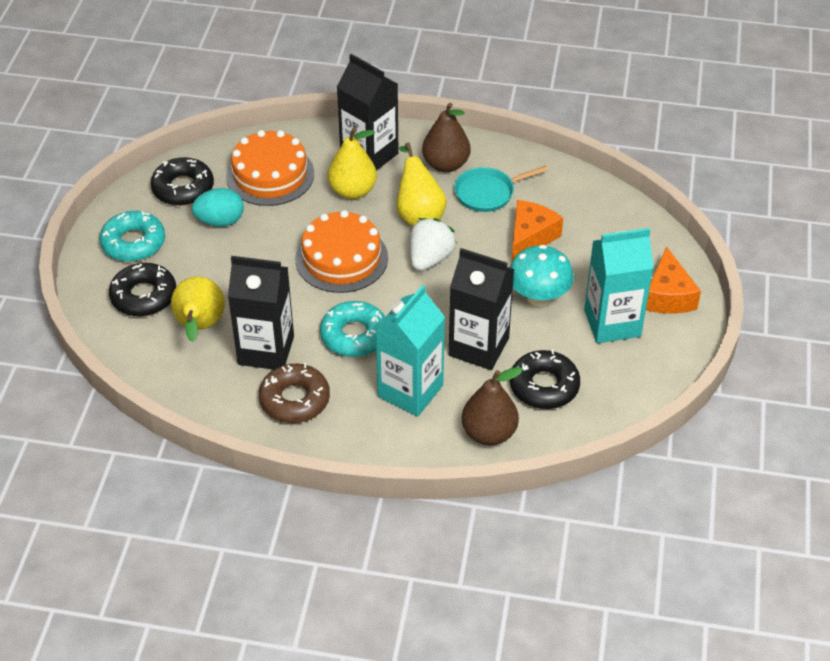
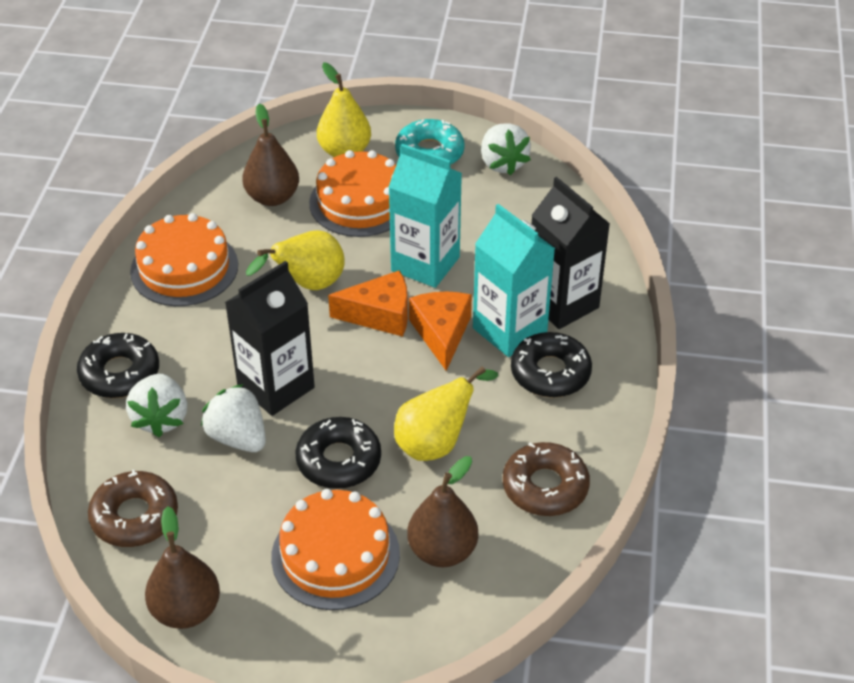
black carton: 3 -> 2
brown donut: 1 -> 2
brown pear: 2 -> 3
orange cake: 2 -> 3
turquoise donut: 2 -> 1
turquoise egg: 1 -> 0
turquoise mushroom: 1 -> 0
turquoise pan: 1 -> 0
white strawberry: 1 -> 3

